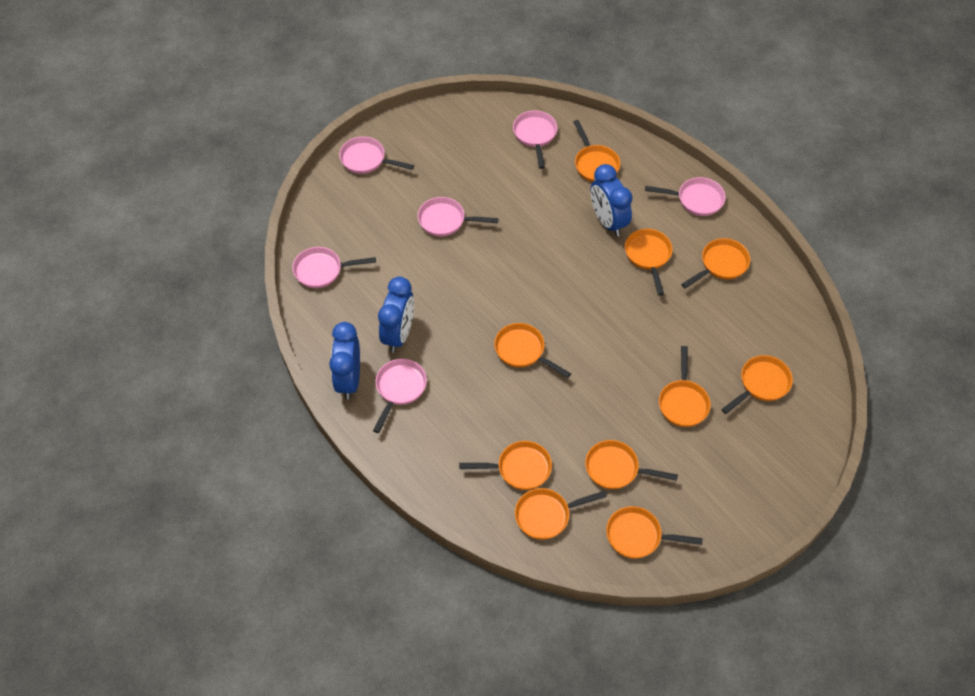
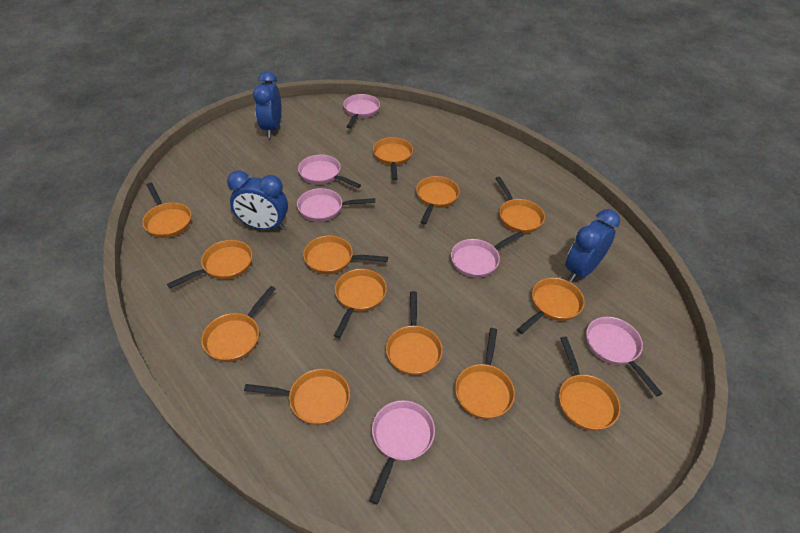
orange pan: 10 -> 13

